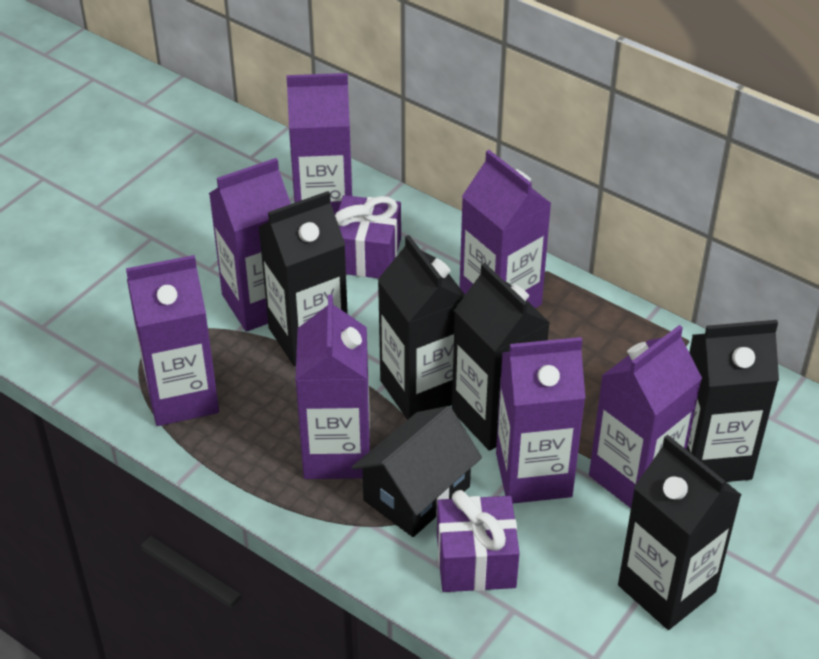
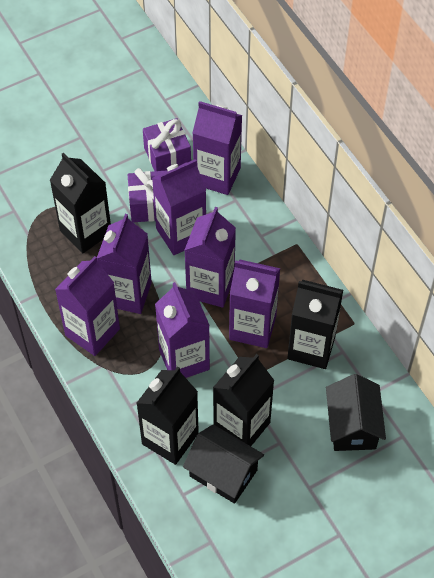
black carton: 5 -> 4
black house: 1 -> 2

